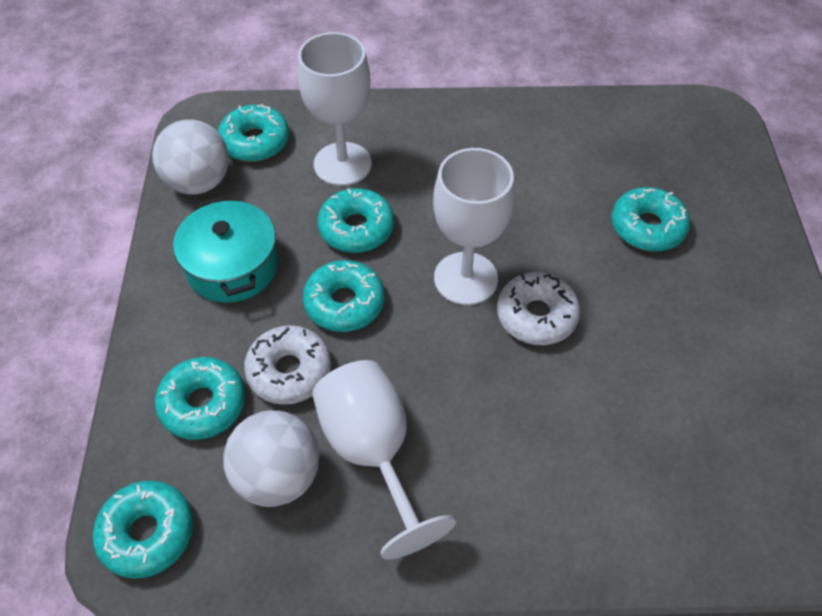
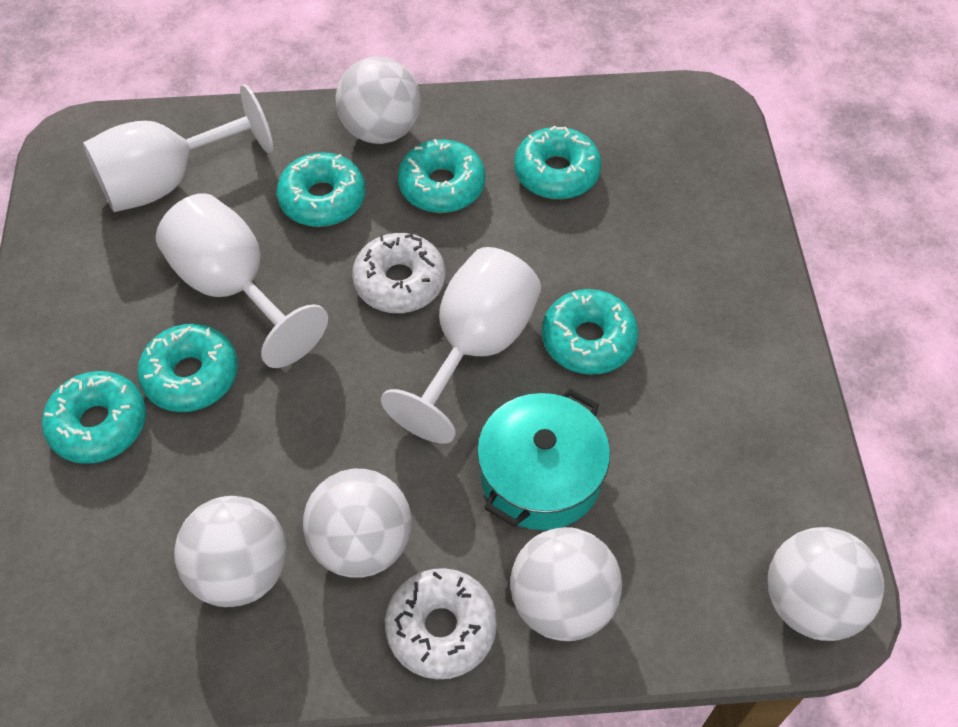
white ball: 2 -> 5

